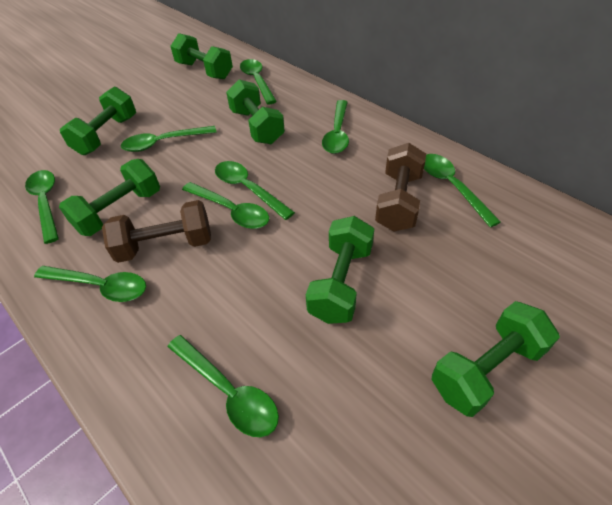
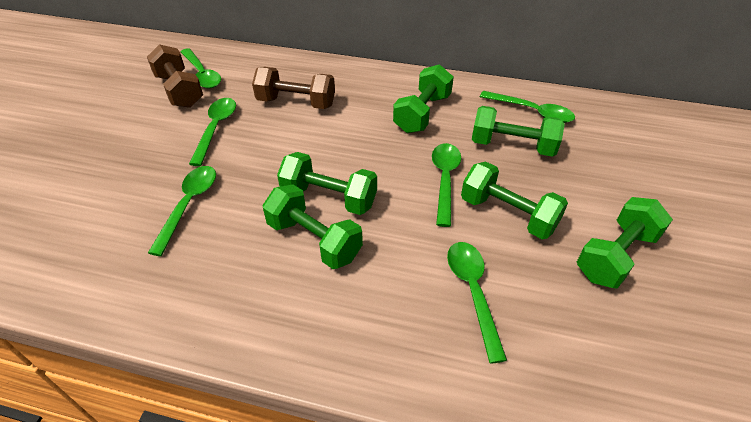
green spoon: 9 -> 6

